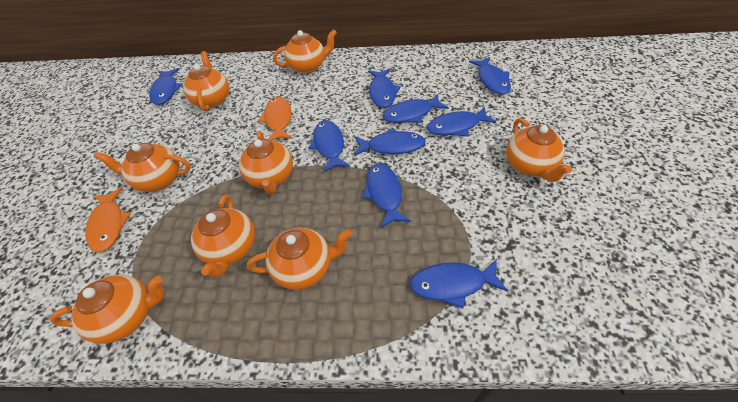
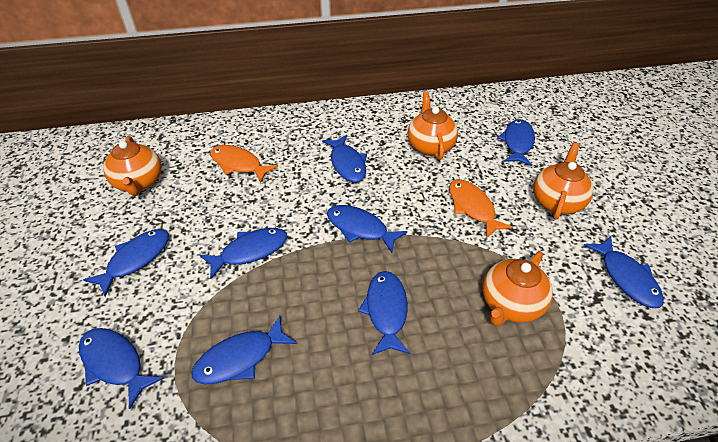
orange teapot: 8 -> 4

